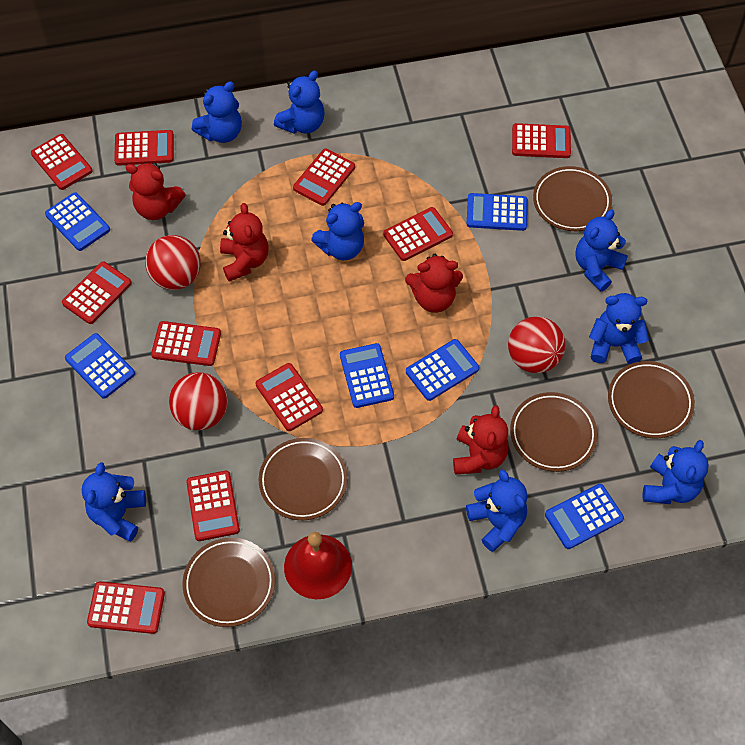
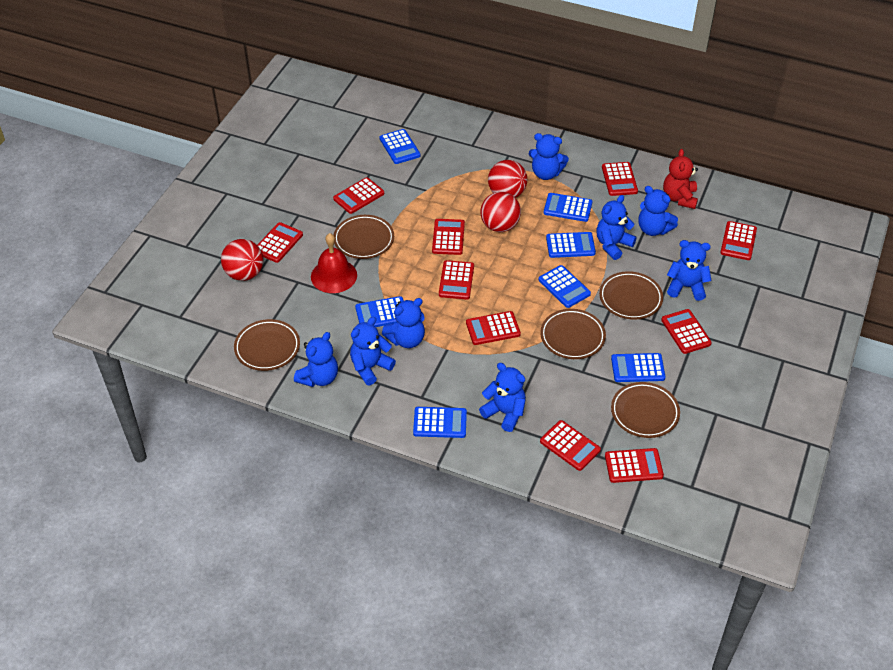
blue calculator: 6 -> 7
red teddy bear: 4 -> 1

